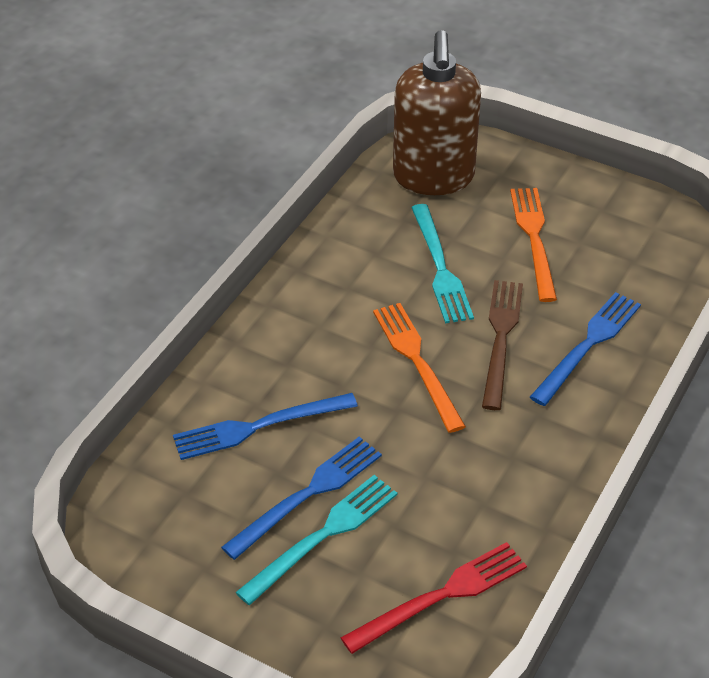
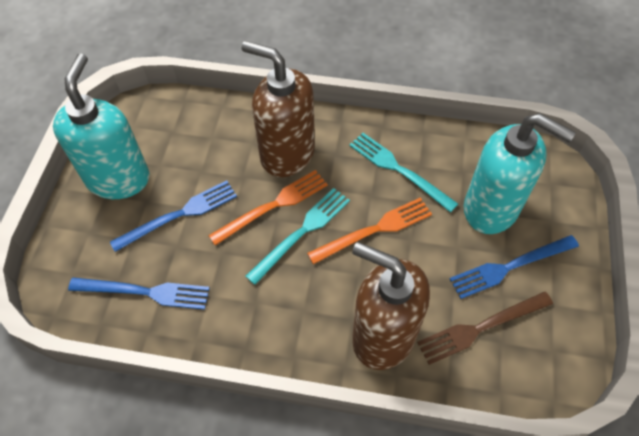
brown soap dispenser: 1 -> 2
red fork: 1 -> 0
turquoise soap dispenser: 0 -> 2

